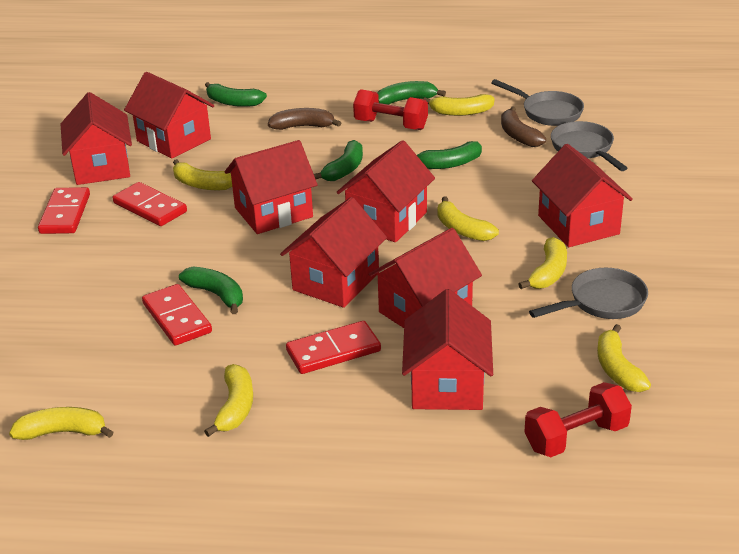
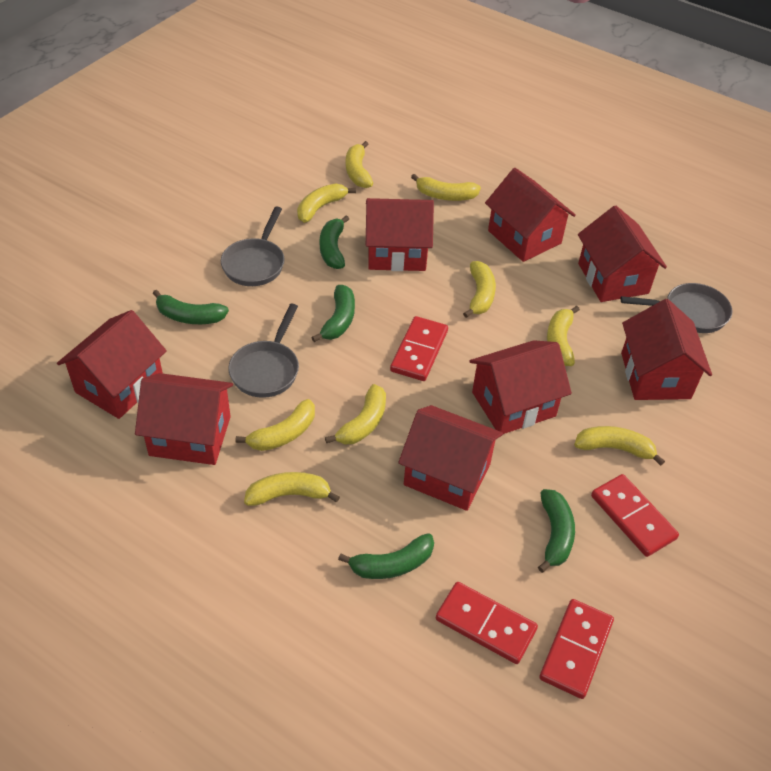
brown banana: 2 -> 0
red dumbbell: 2 -> 0
yellow banana: 7 -> 9

